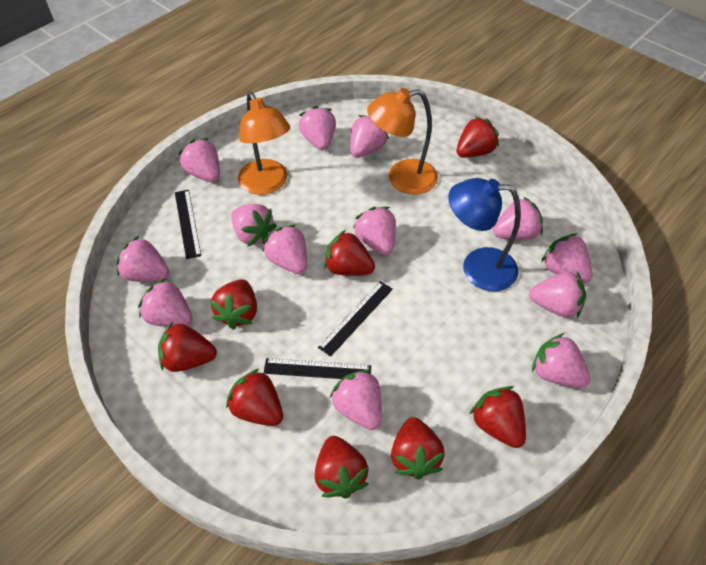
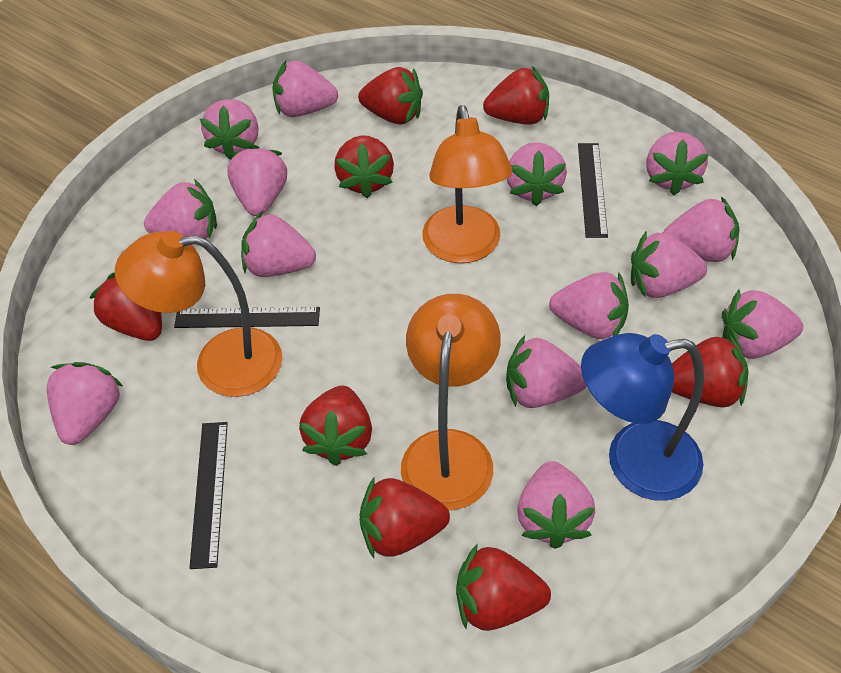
orange lamp: 2 -> 3
pink strawberry: 13 -> 14

